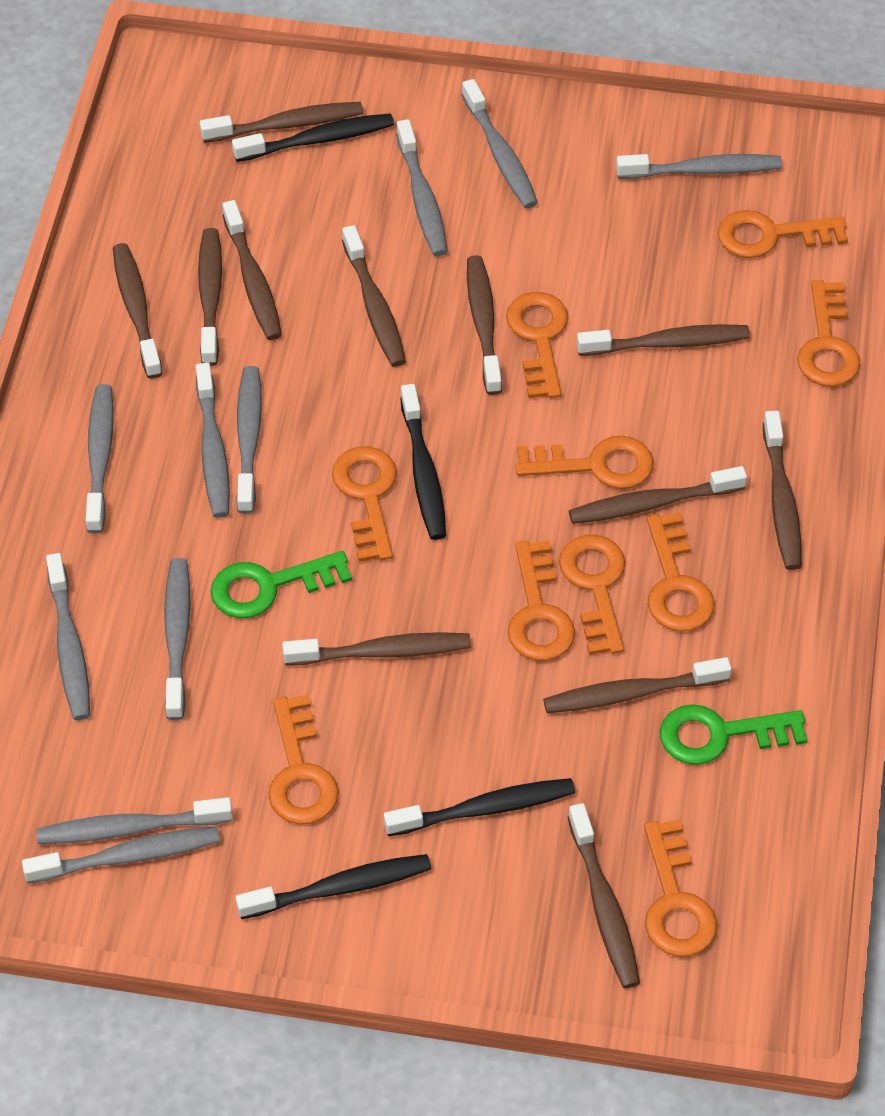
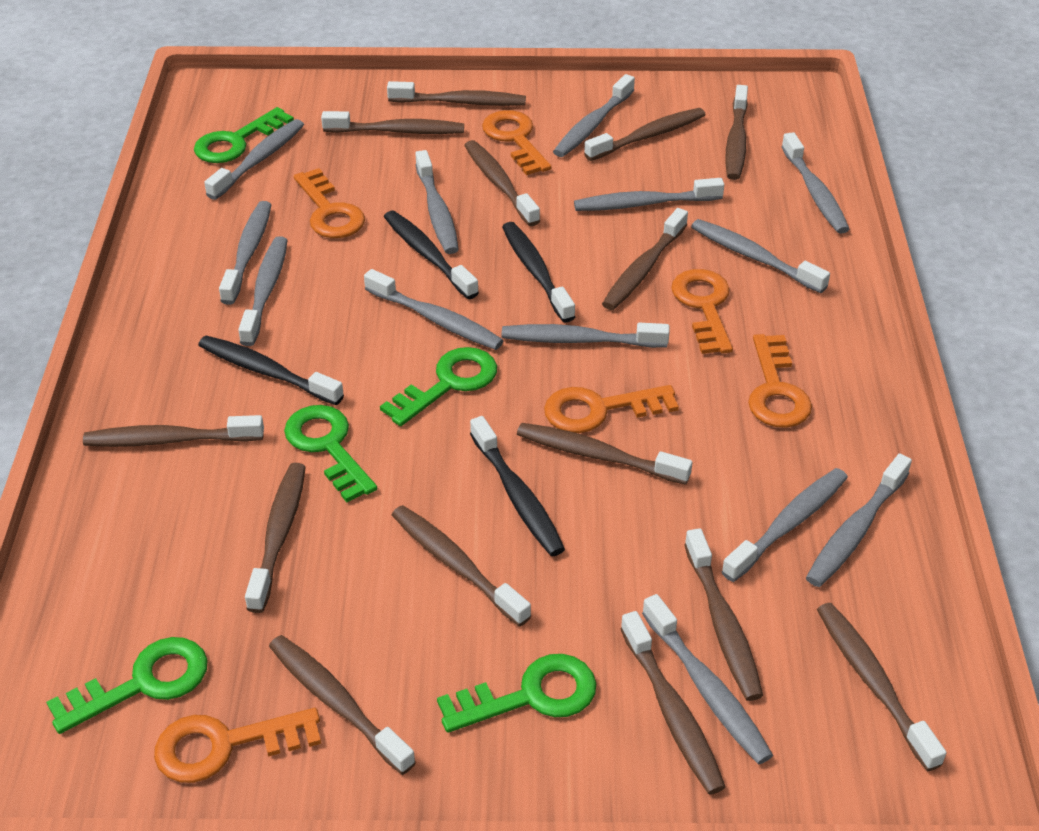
brown toothbrush: 12 -> 14
green key: 2 -> 5
grey toothbrush: 10 -> 13
orange key: 10 -> 6

